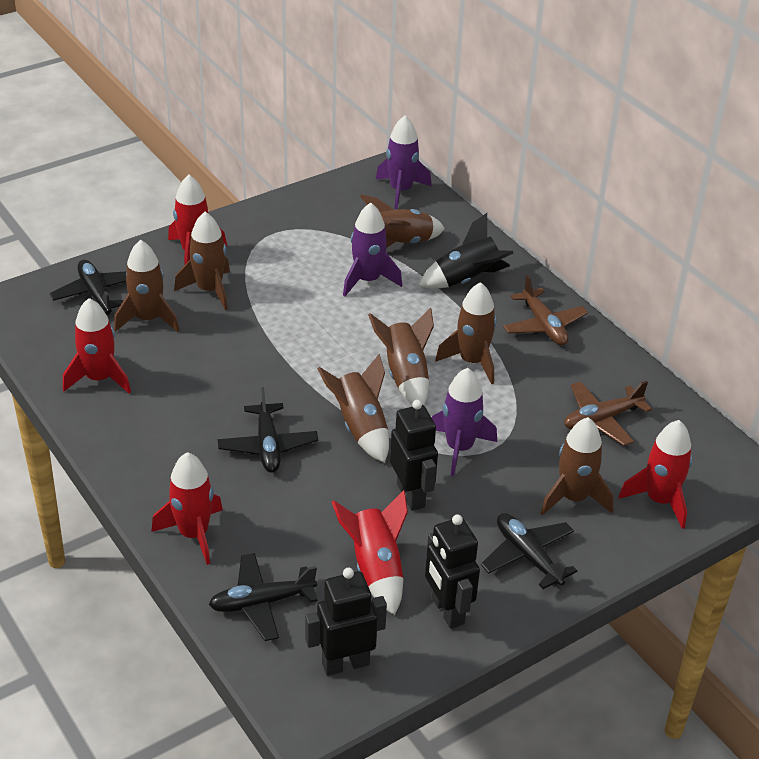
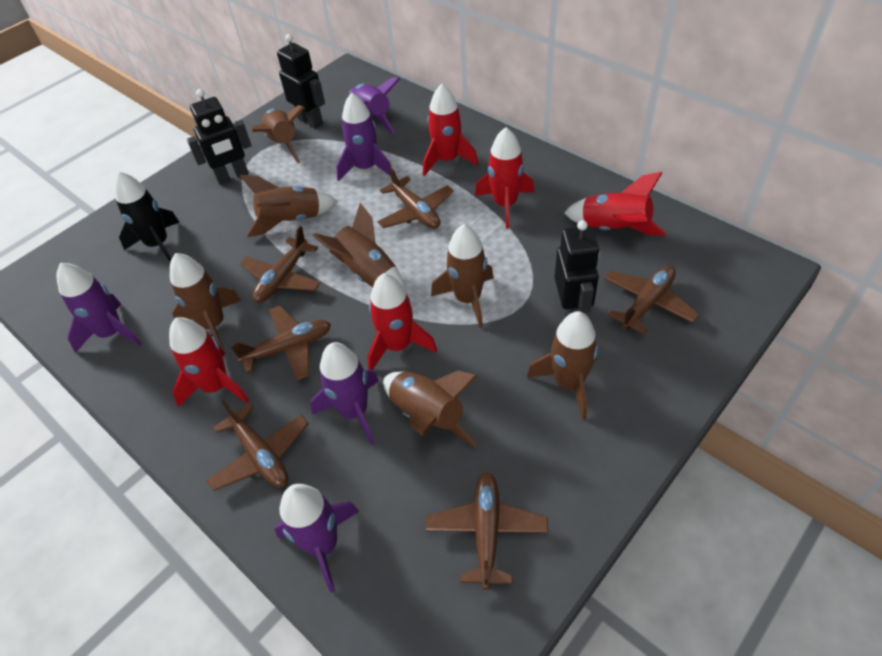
black plane: 4 -> 0
brown plane: 2 -> 6
purple rocket: 3 -> 5

